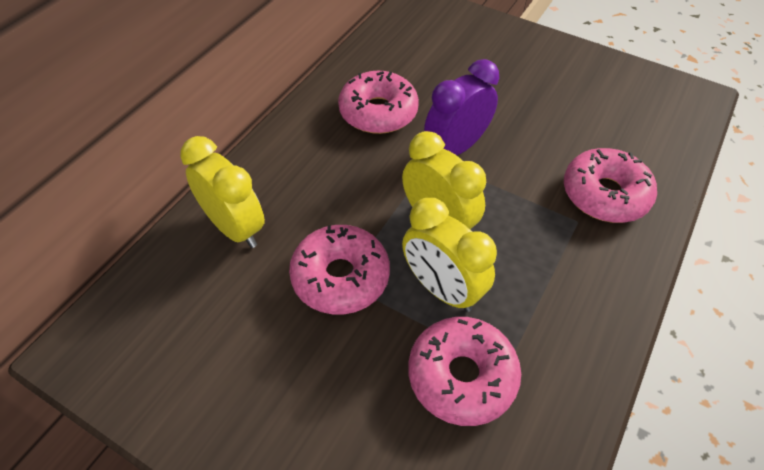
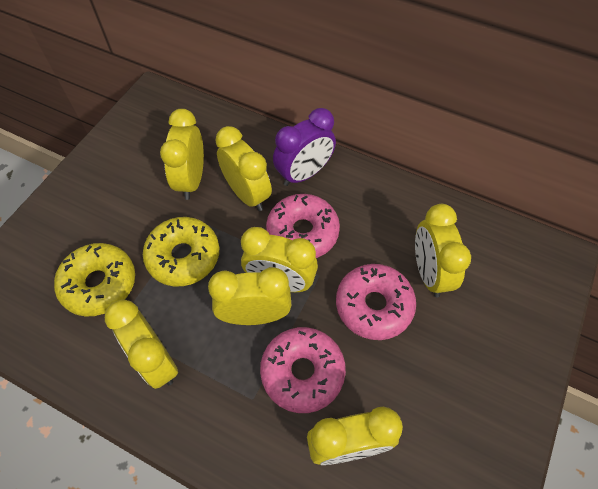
pink donut: 4 -> 3
yellow clock: 3 -> 7
yellow donut: 0 -> 2

